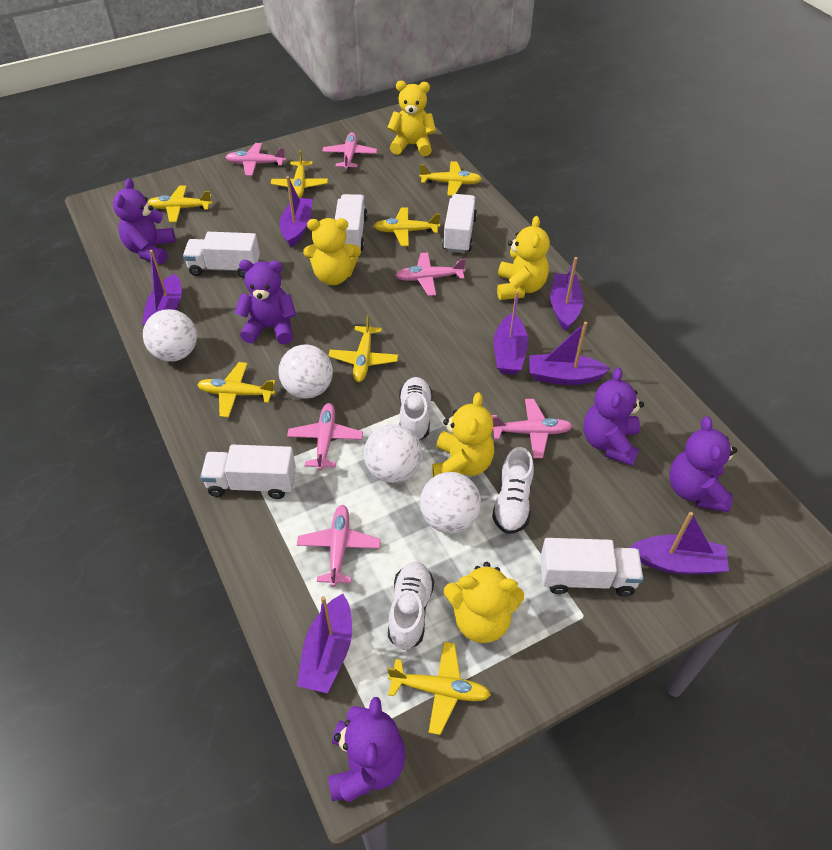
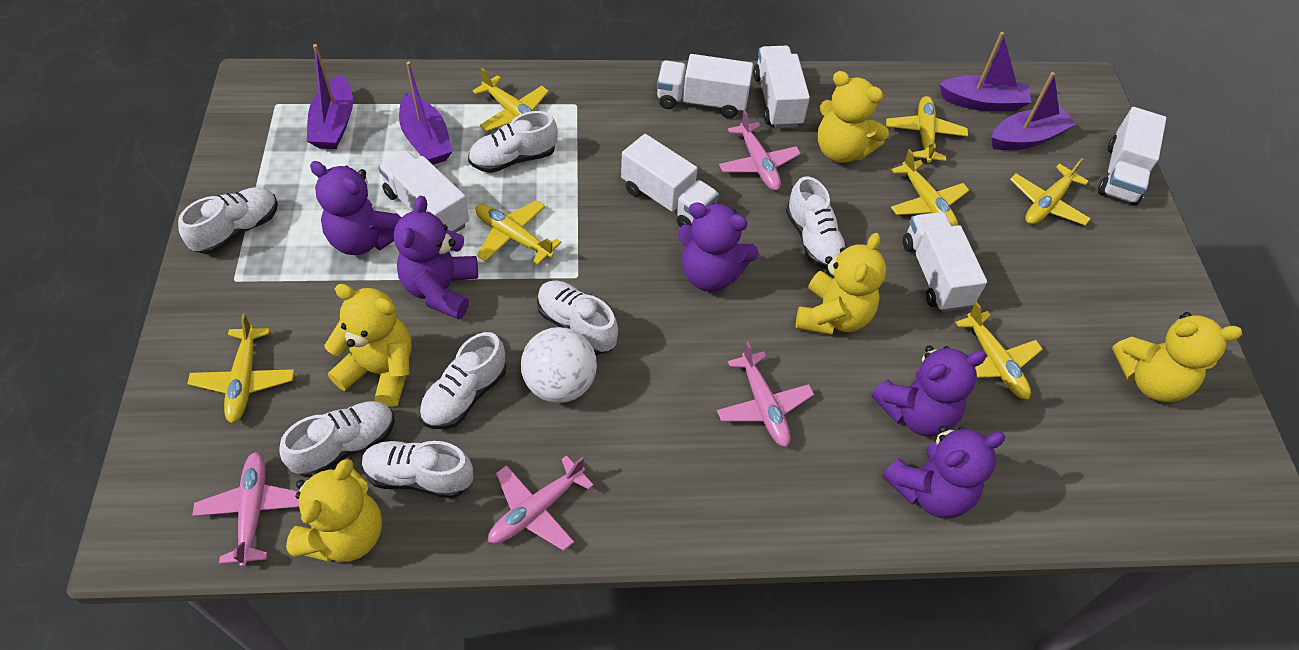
pink plane: 6 -> 4
purple boat: 7 -> 4
white ball: 4 -> 1
white shoe: 3 -> 7
white truck: 5 -> 6

